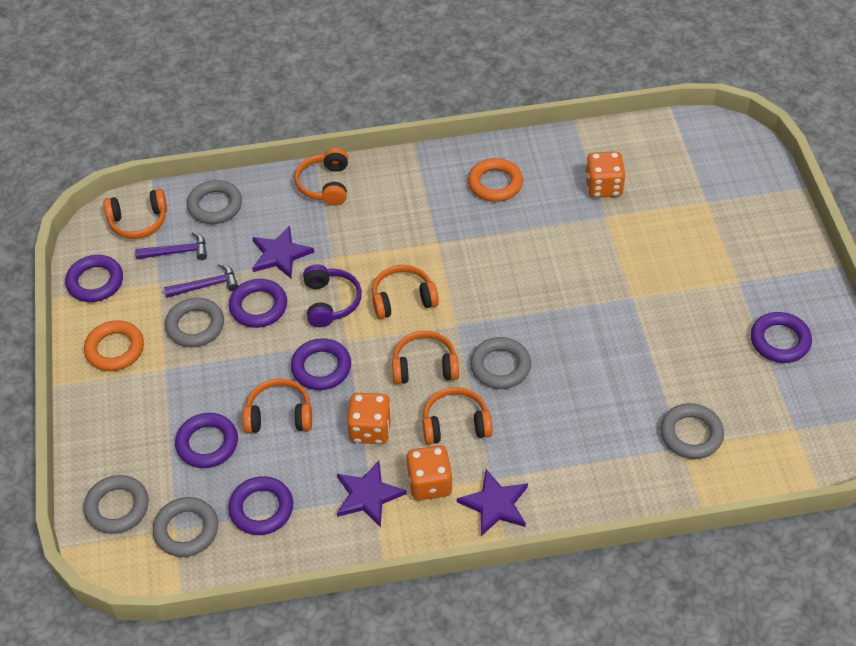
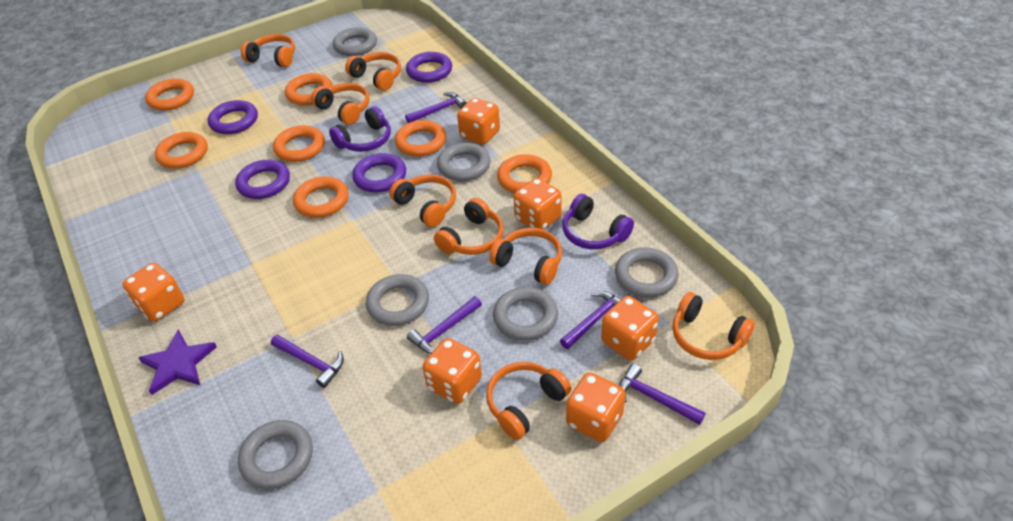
orange dice: 3 -> 6
orange headphones: 6 -> 8
orange ring: 2 -> 7
purple hammer: 2 -> 5
purple headphones: 1 -> 2
purple ring: 6 -> 4
purple star: 3 -> 1

